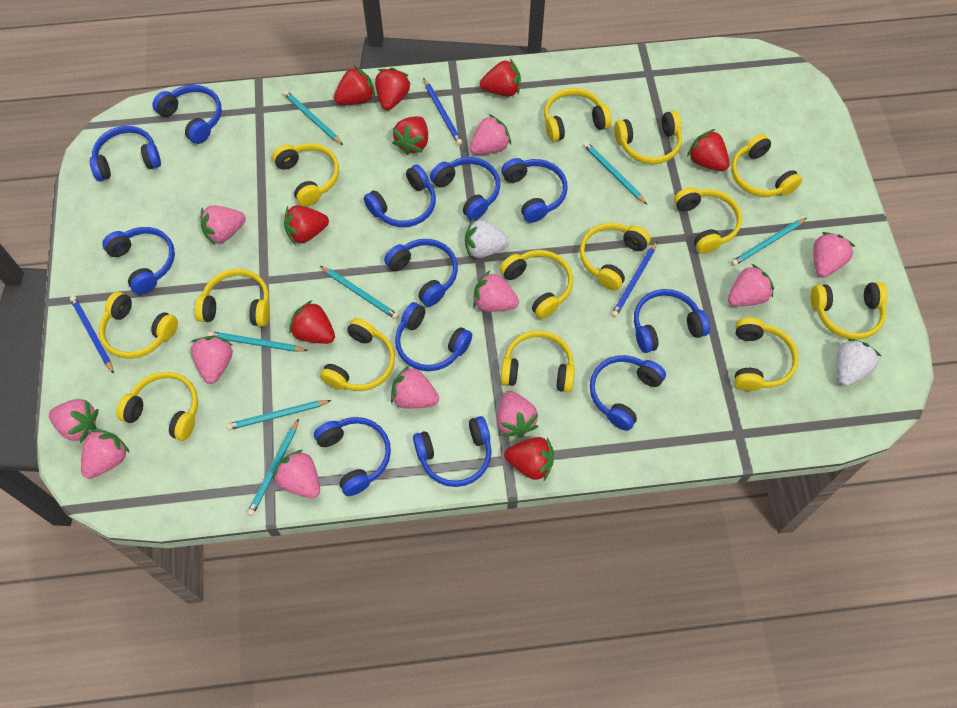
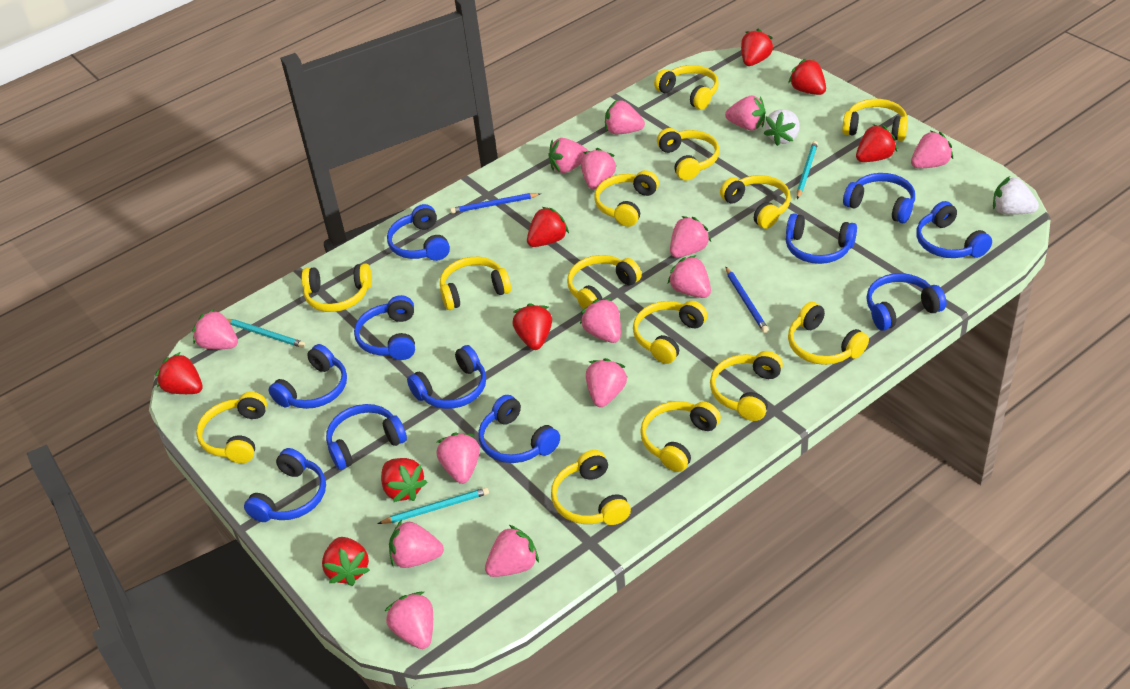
blue headphones: 12 -> 11
blue pencil: 3 -> 2
pink strawberry: 11 -> 14
turquoise pencil: 7 -> 3

